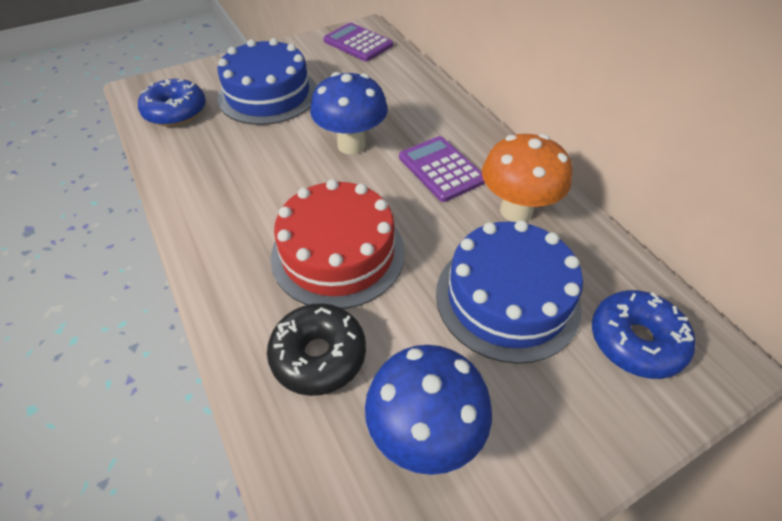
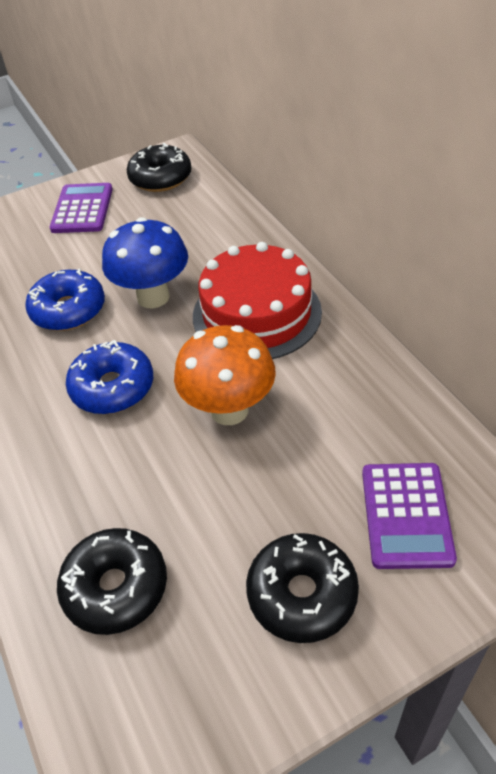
black donut: 1 -> 3
blue cake: 2 -> 0
blue mushroom: 2 -> 1

